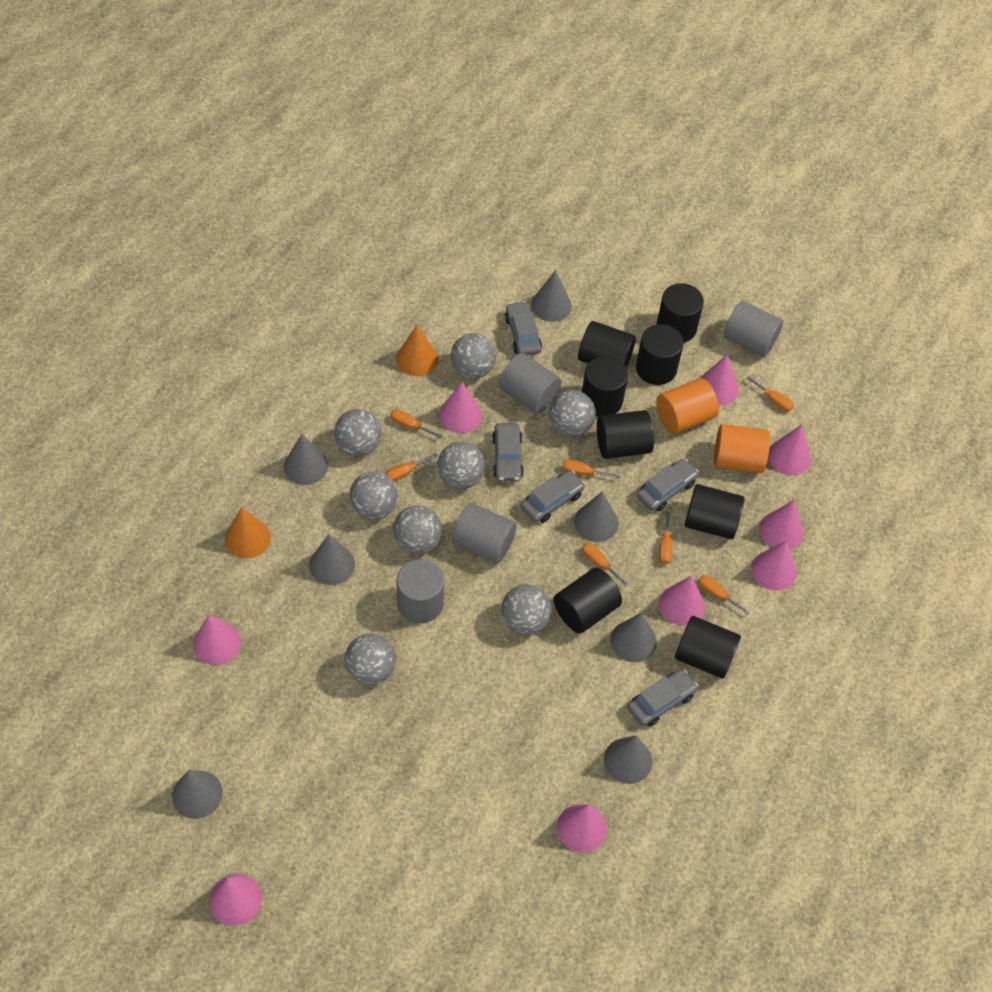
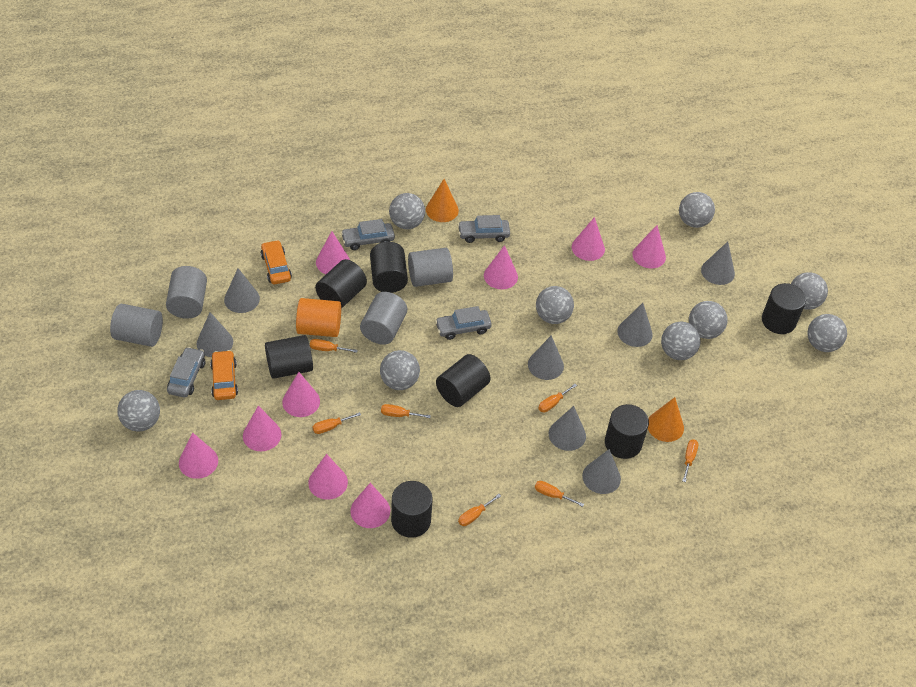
black cylinder: 8 -> 7
grey ball: 8 -> 9
grey car: 5 -> 4
orange car: 0 -> 2
orange cylinder: 2 -> 1

